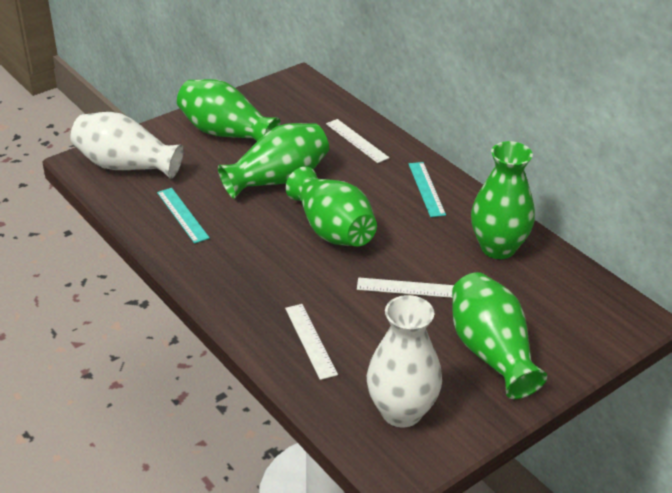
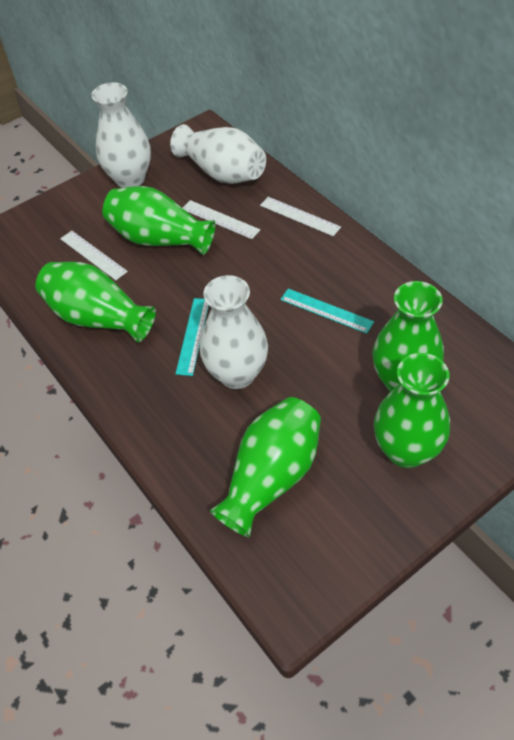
white vase: 2 -> 3

